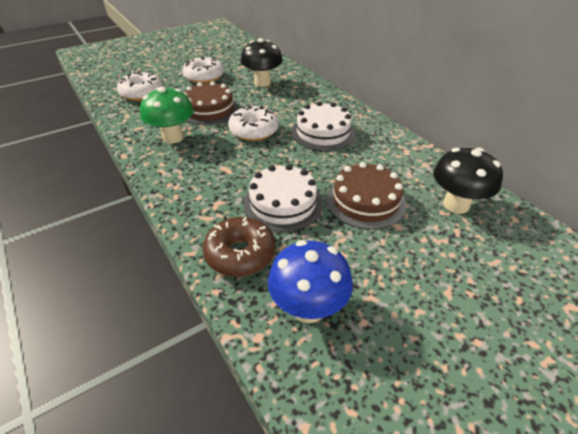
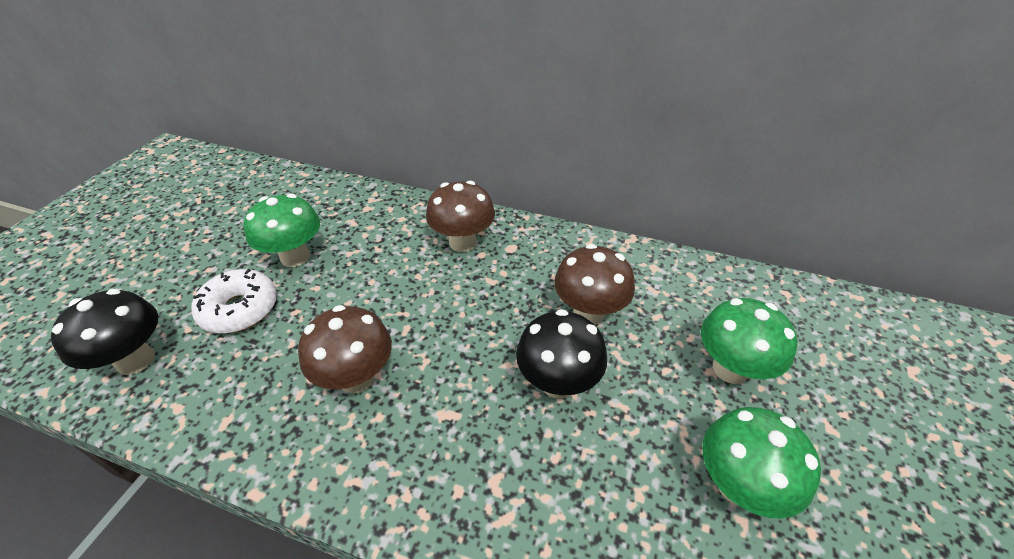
blue mushroom: 1 -> 0
brown cake: 2 -> 0
brown donut: 1 -> 0
brown mushroom: 0 -> 3
green mushroom: 1 -> 3
white cake: 2 -> 0
white donut: 3 -> 1

